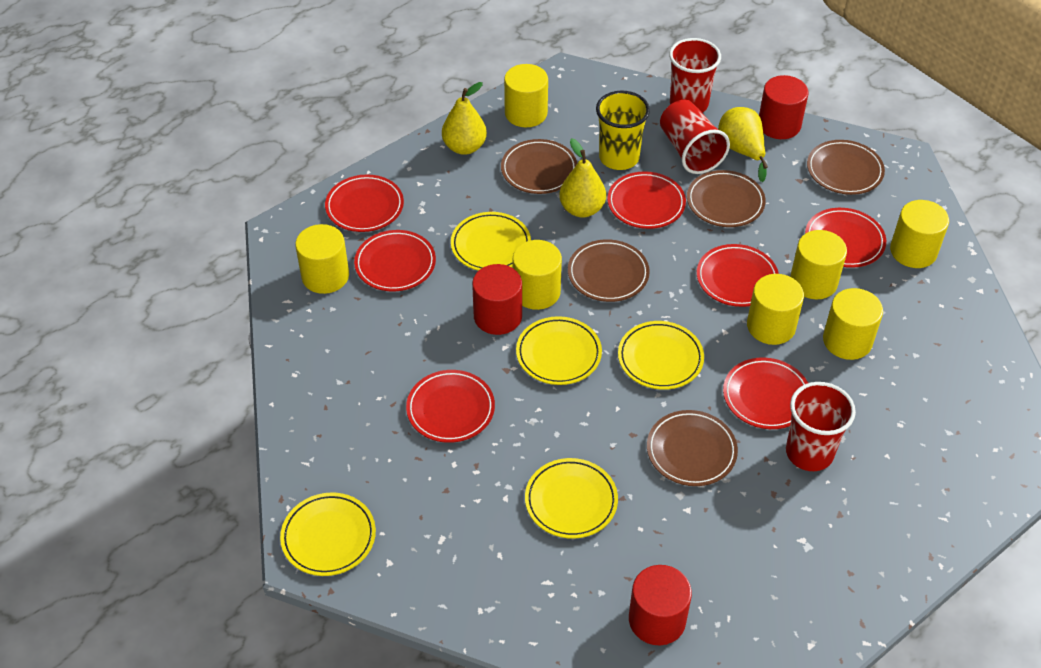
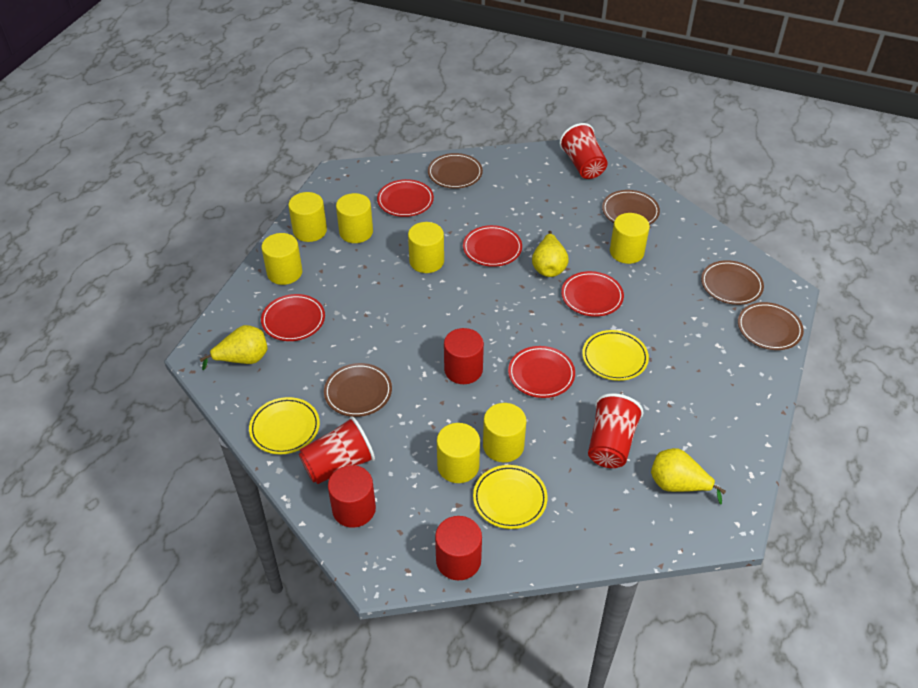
red plate: 7 -> 5
yellow cup: 1 -> 0
yellow plate: 5 -> 3

